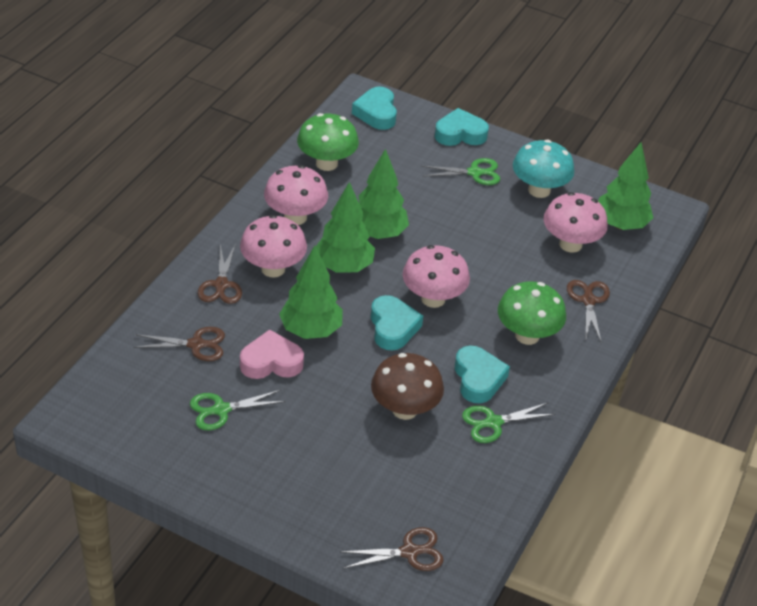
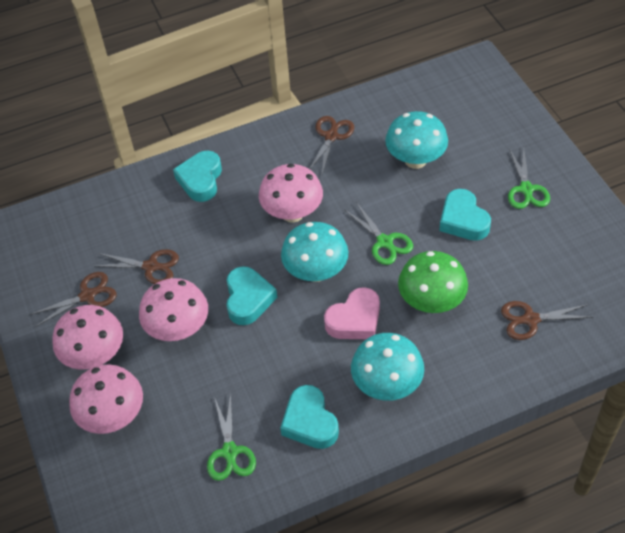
brown mushroom: 1 -> 0
green mushroom: 2 -> 1
green tree: 4 -> 0
turquoise mushroom: 1 -> 3

